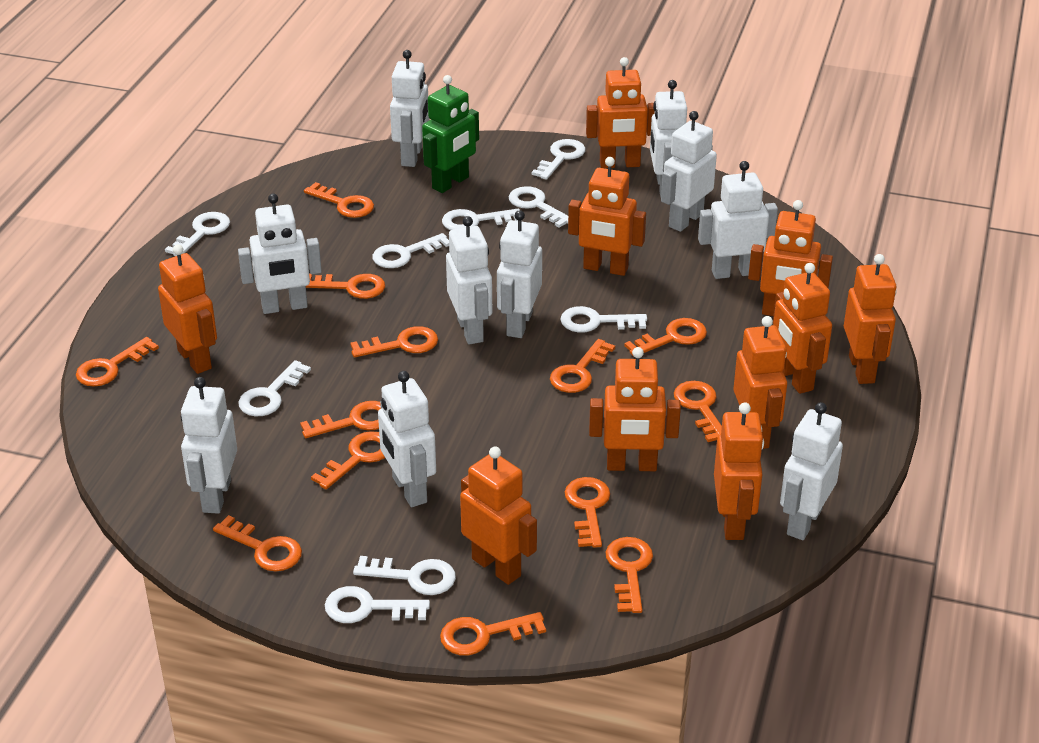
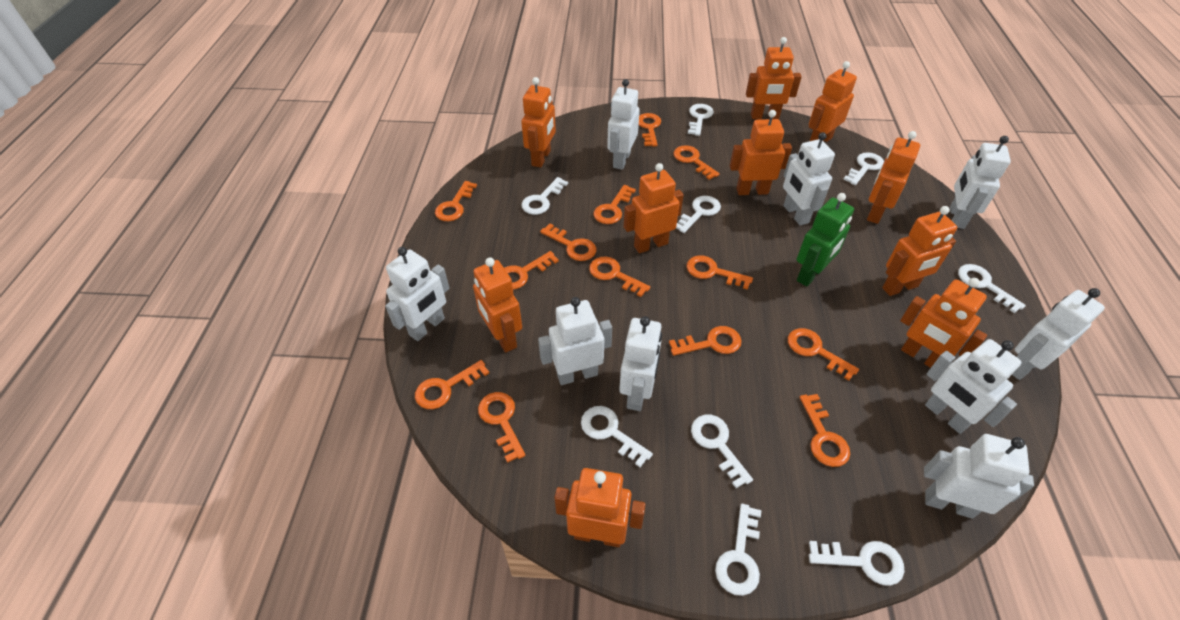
white robot: 10 -> 9

